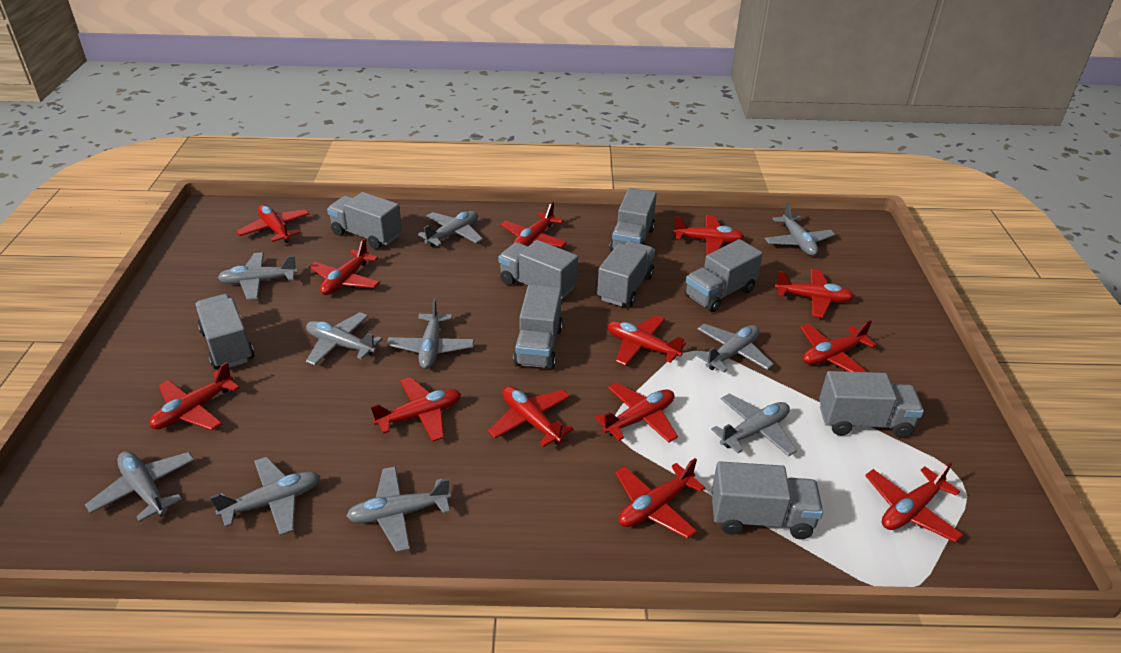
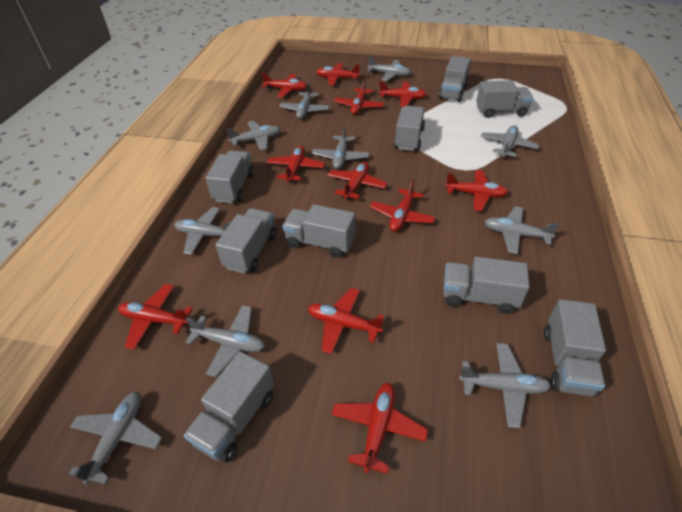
red plane: 13 -> 11

